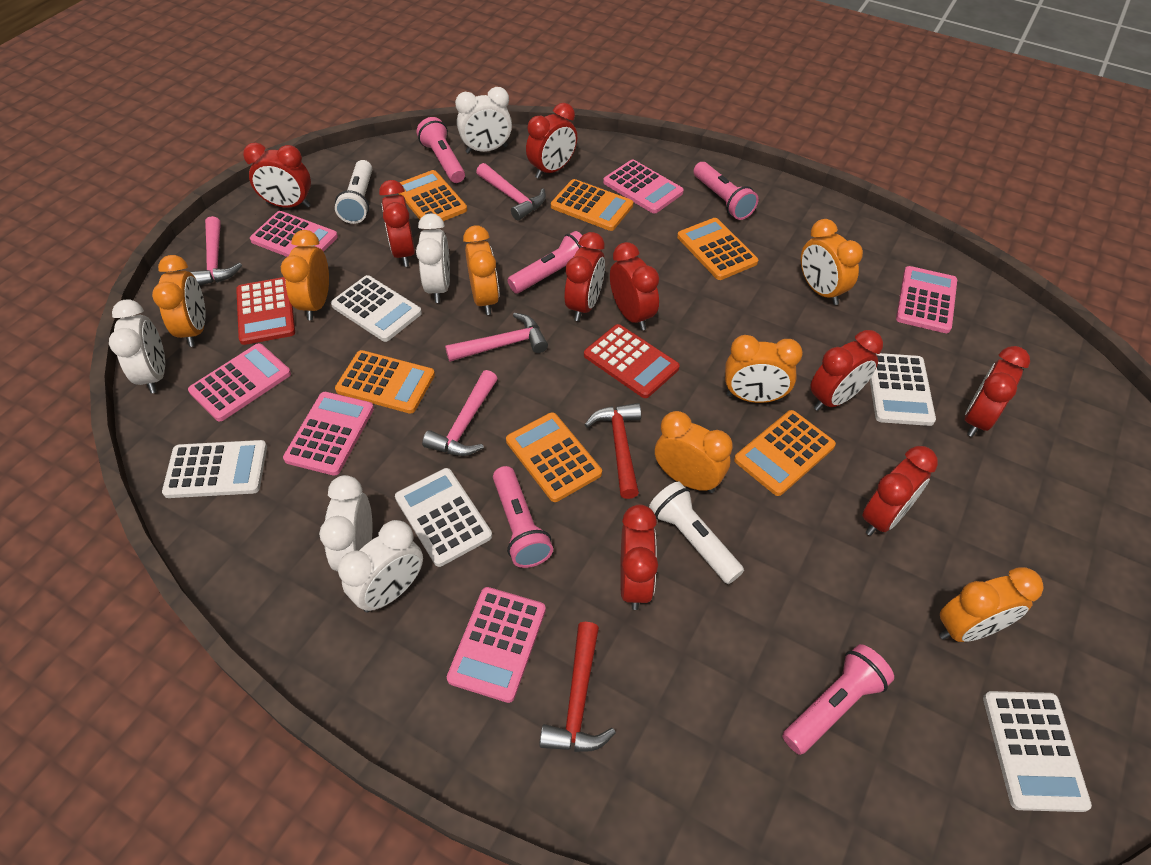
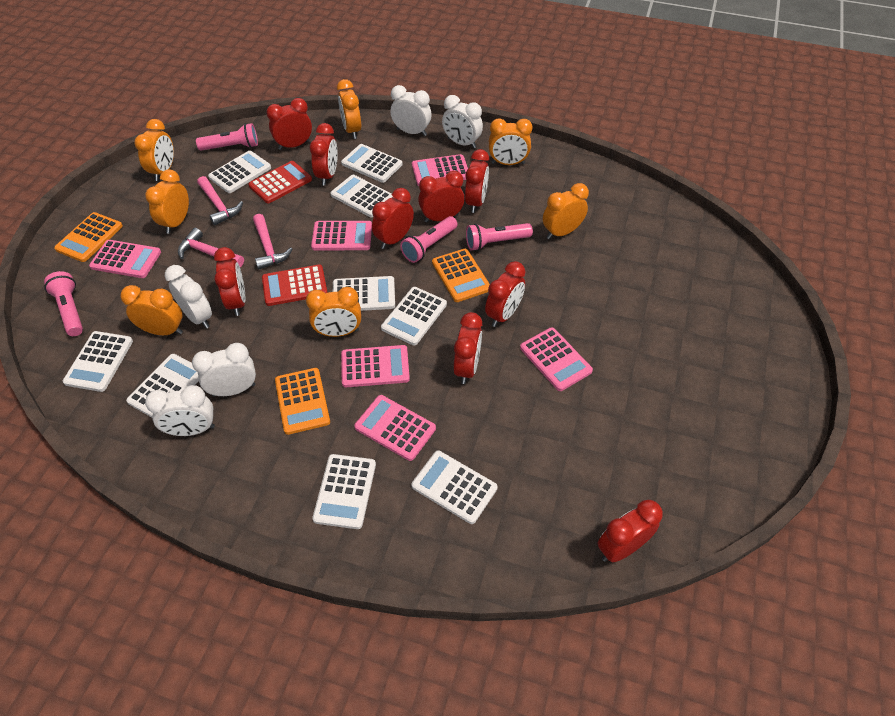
orange calculator: 6 -> 3
pink flashlight: 5 -> 4
pink hammer: 4 -> 3
red hammer: 2 -> 0
white calculator: 5 -> 9
white flashlight: 2 -> 0

